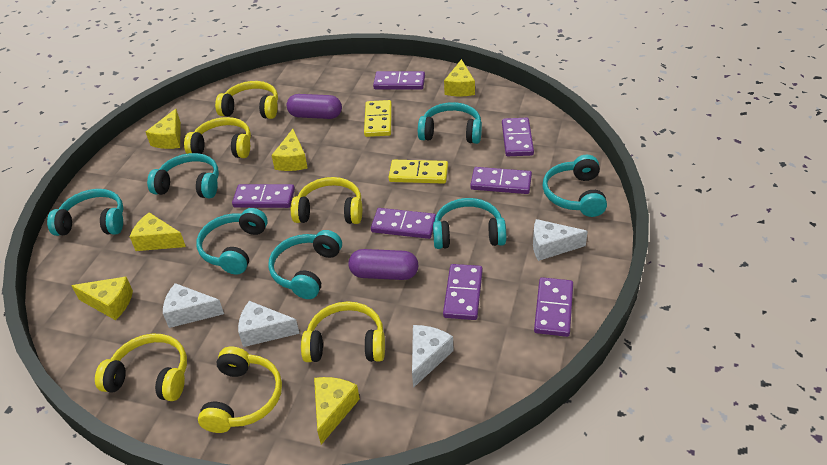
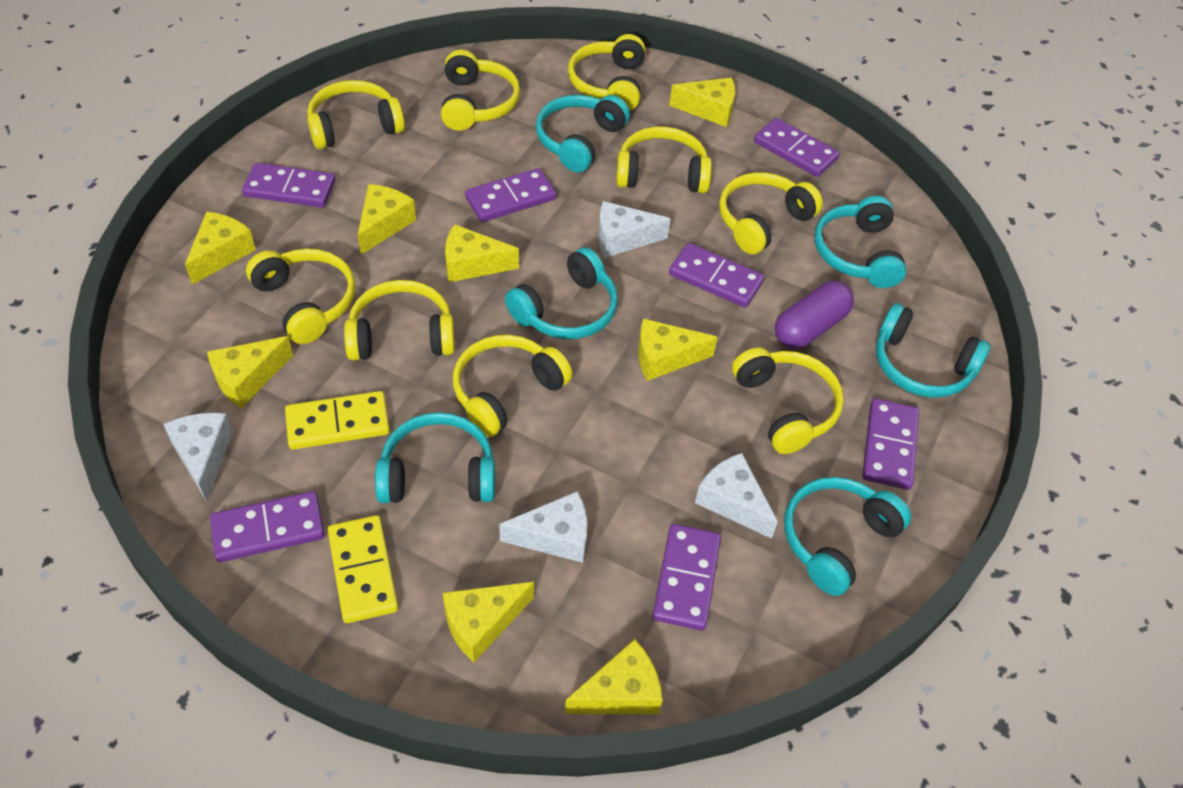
purple capsule: 2 -> 1
turquoise headphones: 7 -> 6
yellow cheese: 6 -> 8
yellow headphones: 6 -> 9

